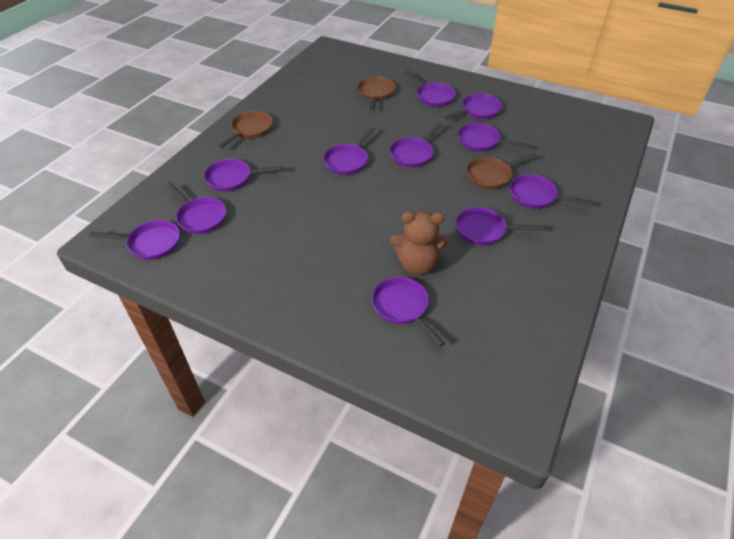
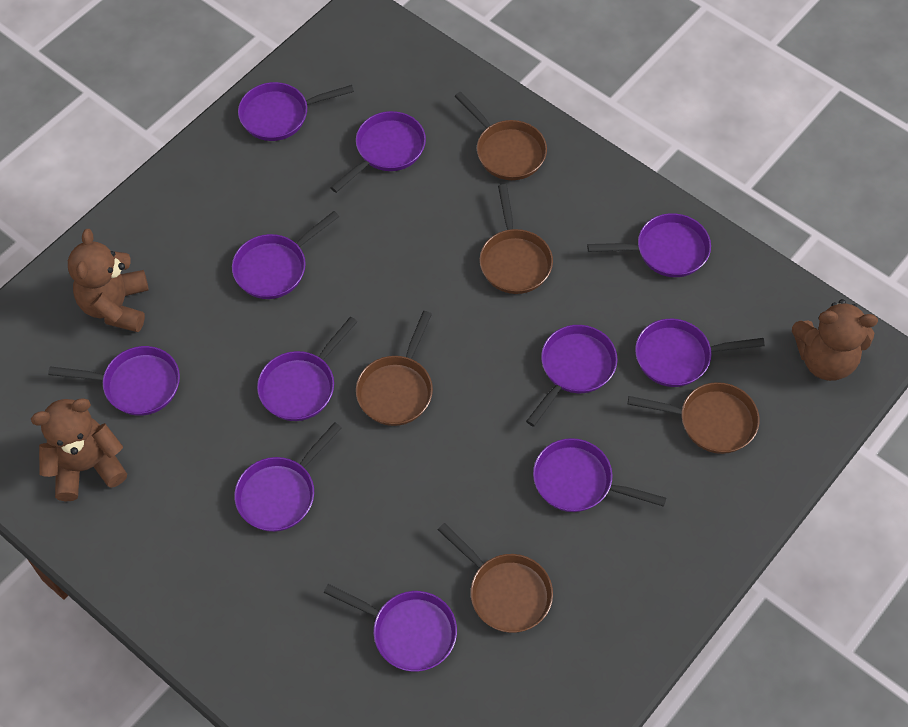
brown pan: 3 -> 5
brown teddy bear: 1 -> 3

